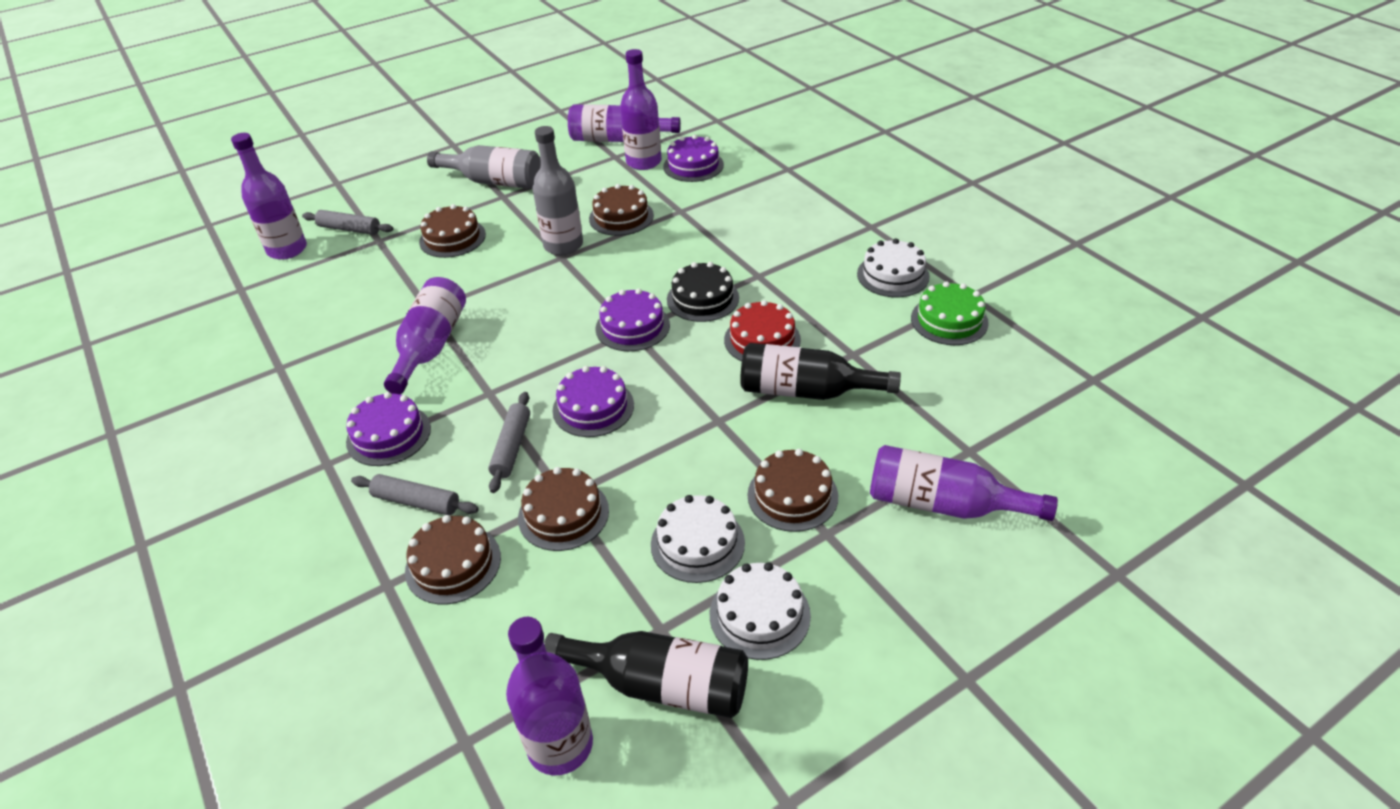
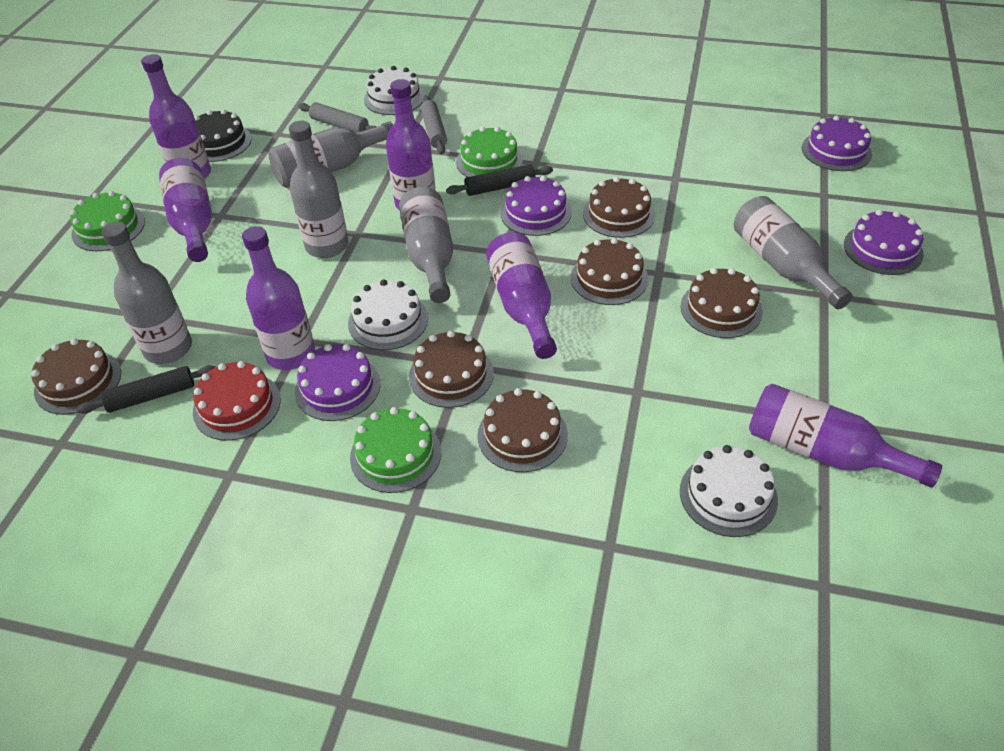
black bottle: 2 -> 0
black rolling pin: 0 -> 2
brown cake: 5 -> 6
green cake: 1 -> 3
grey bottle: 2 -> 5
grey rolling pin: 3 -> 2

